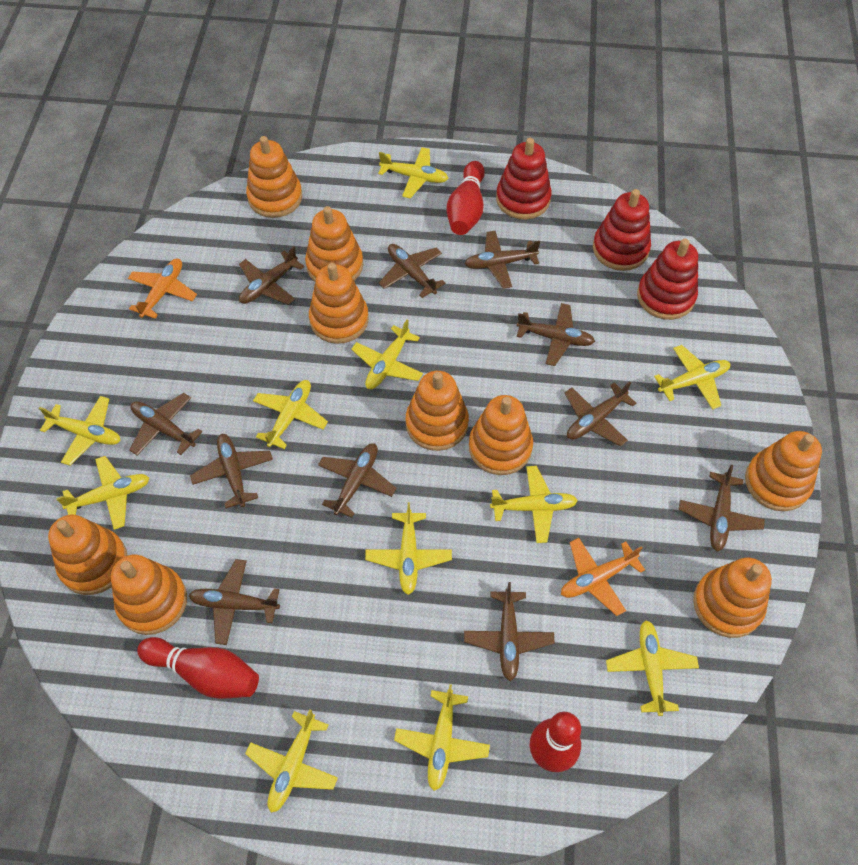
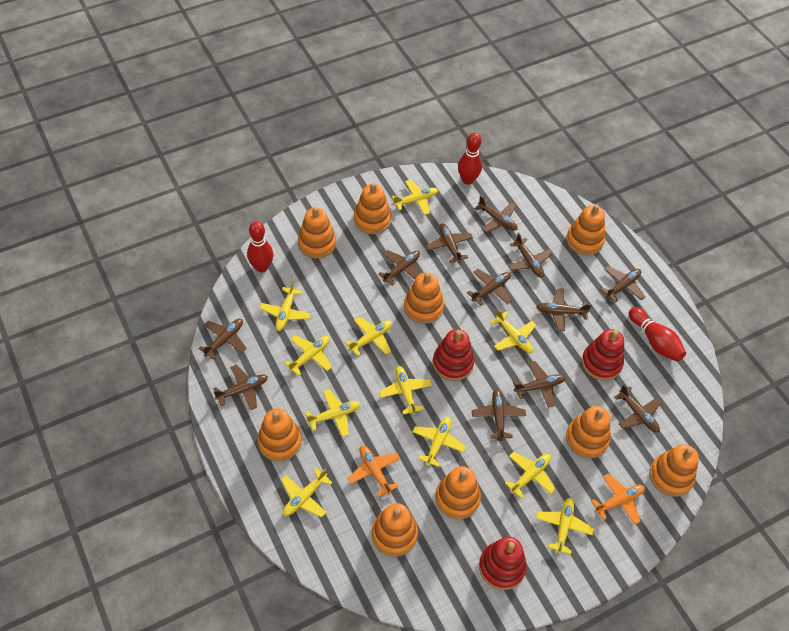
brown plane: 11 -> 12

